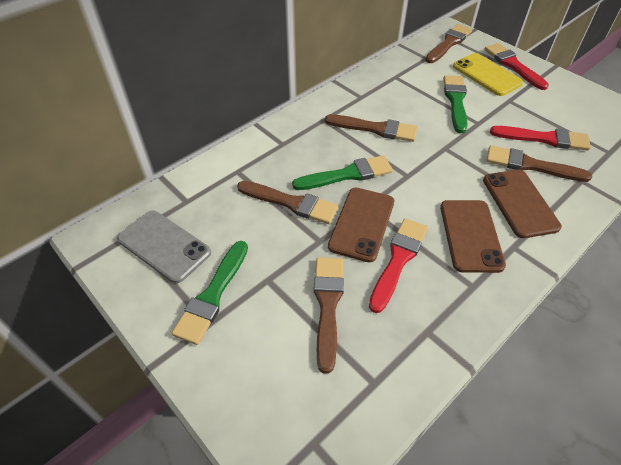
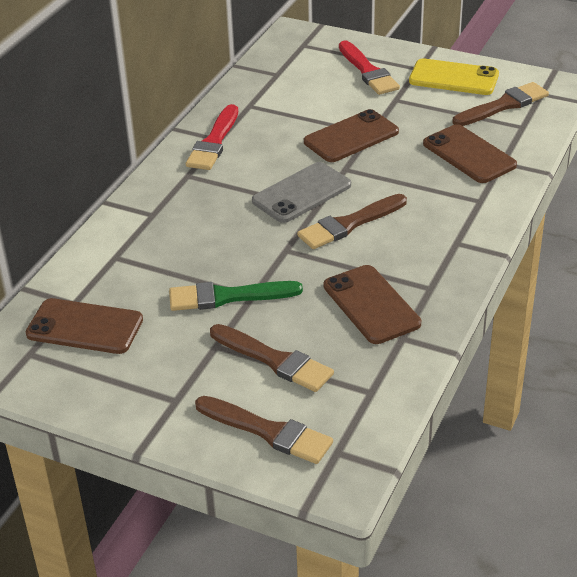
brown brush: 5 -> 4
brown phone: 3 -> 4
green brush: 3 -> 1
red brush: 3 -> 2

